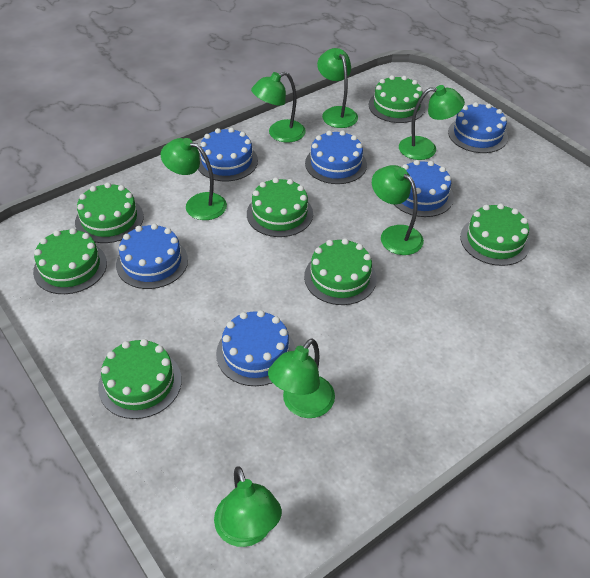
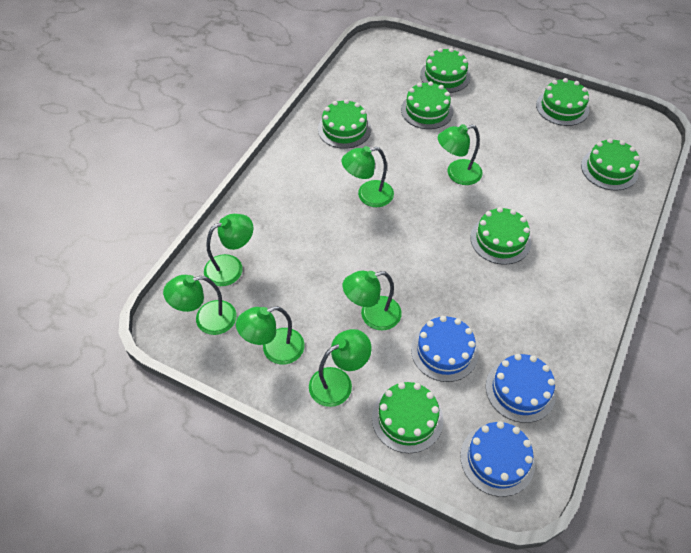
blue cake: 6 -> 3

